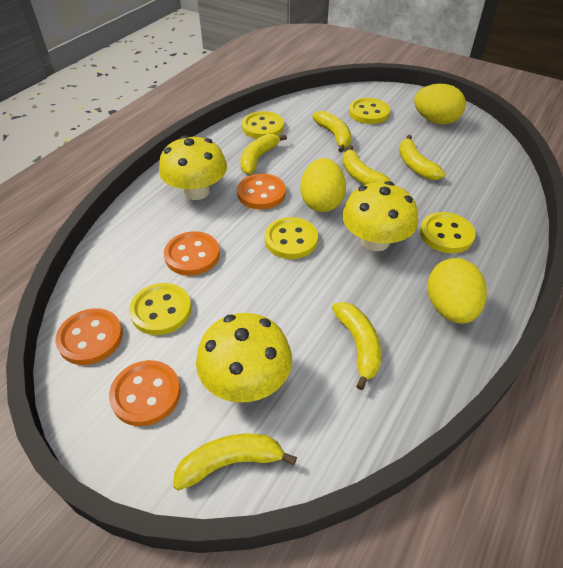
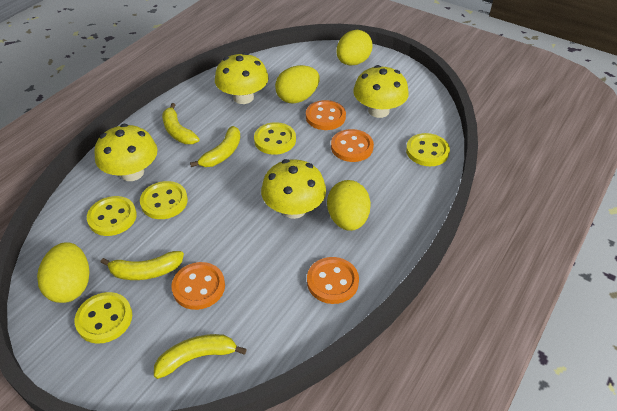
yellow banana: 6 -> 4
yellow egg: 3 -> 4
yellow mushroom: 3 -> 4

